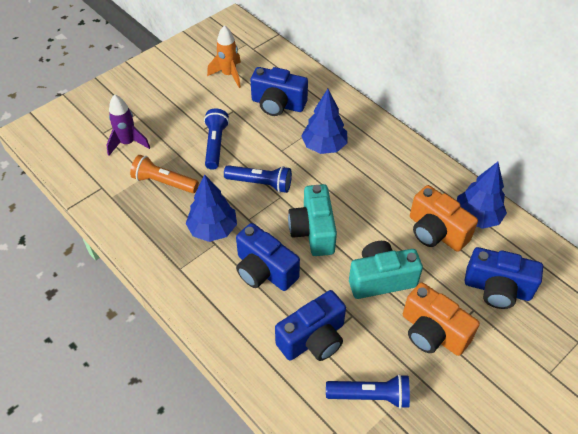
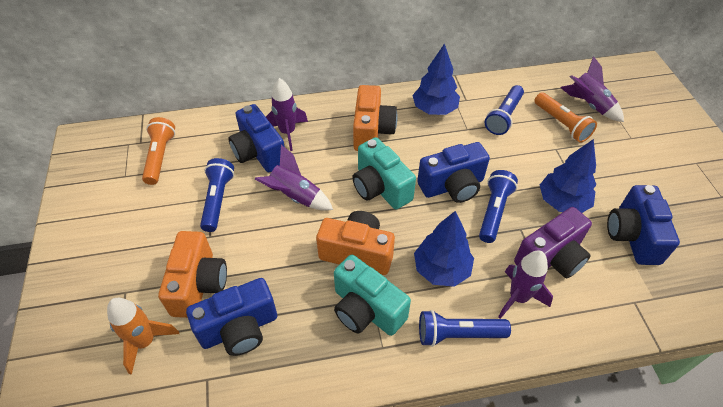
blue flashlight: 3 -> 4
orange camera: 2 -> 3
orange flashlight: 1 -> 2
purple camera: 0 -> 1
purple rocket: 1 -> 4

